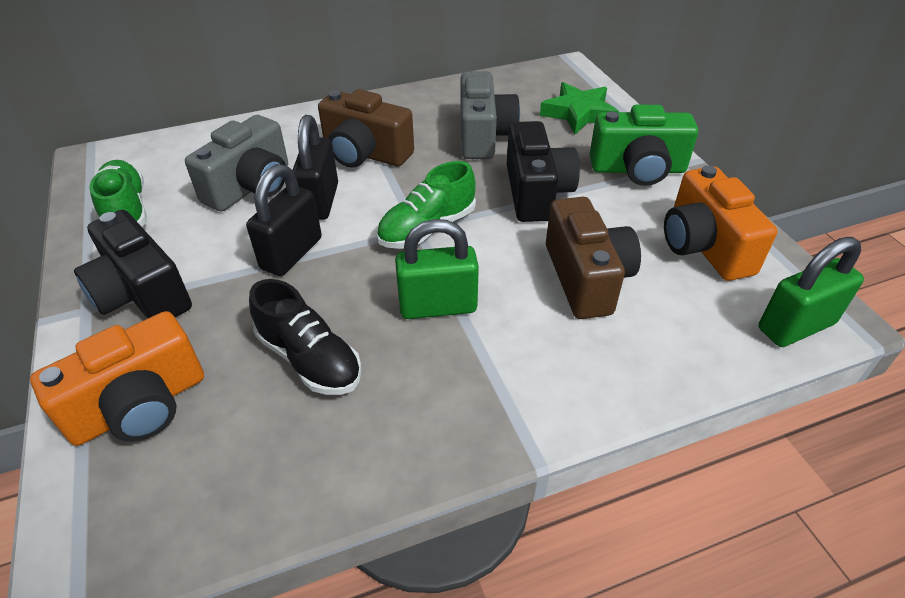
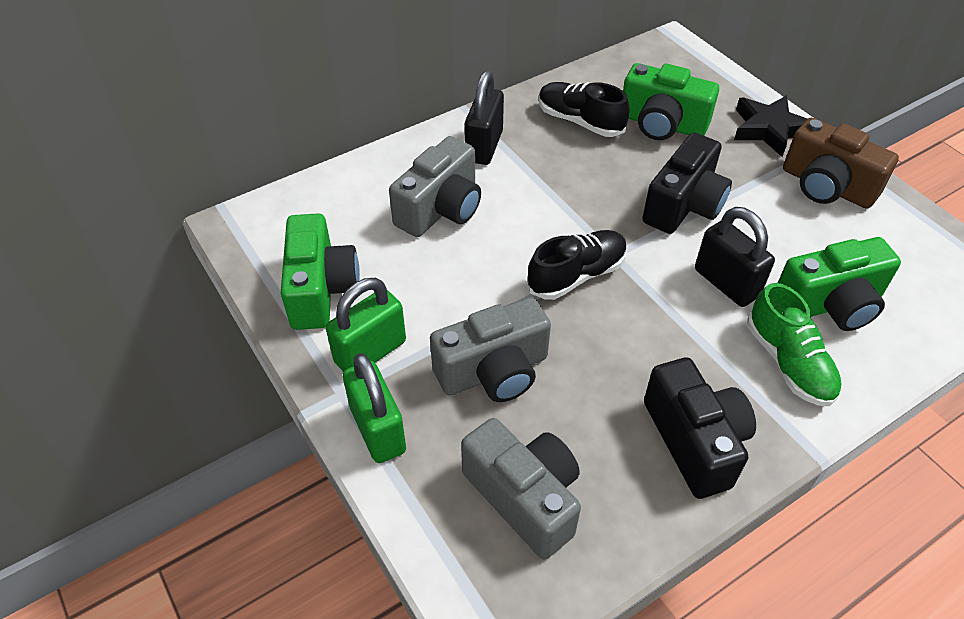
black shoe: 1 -> 2
black star: 0 -> 1
brown camera: 2 -> 1
green camera: 1 -> 3
green shoe: 2 -> 1
green star: 1 -> 0
grey camera: 2 -> 3
orange camera: 2 -> 0

